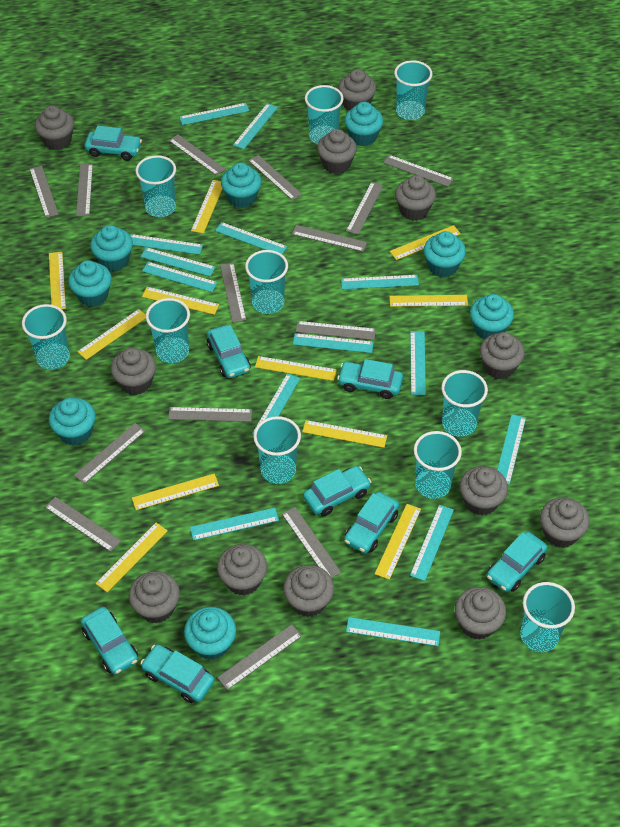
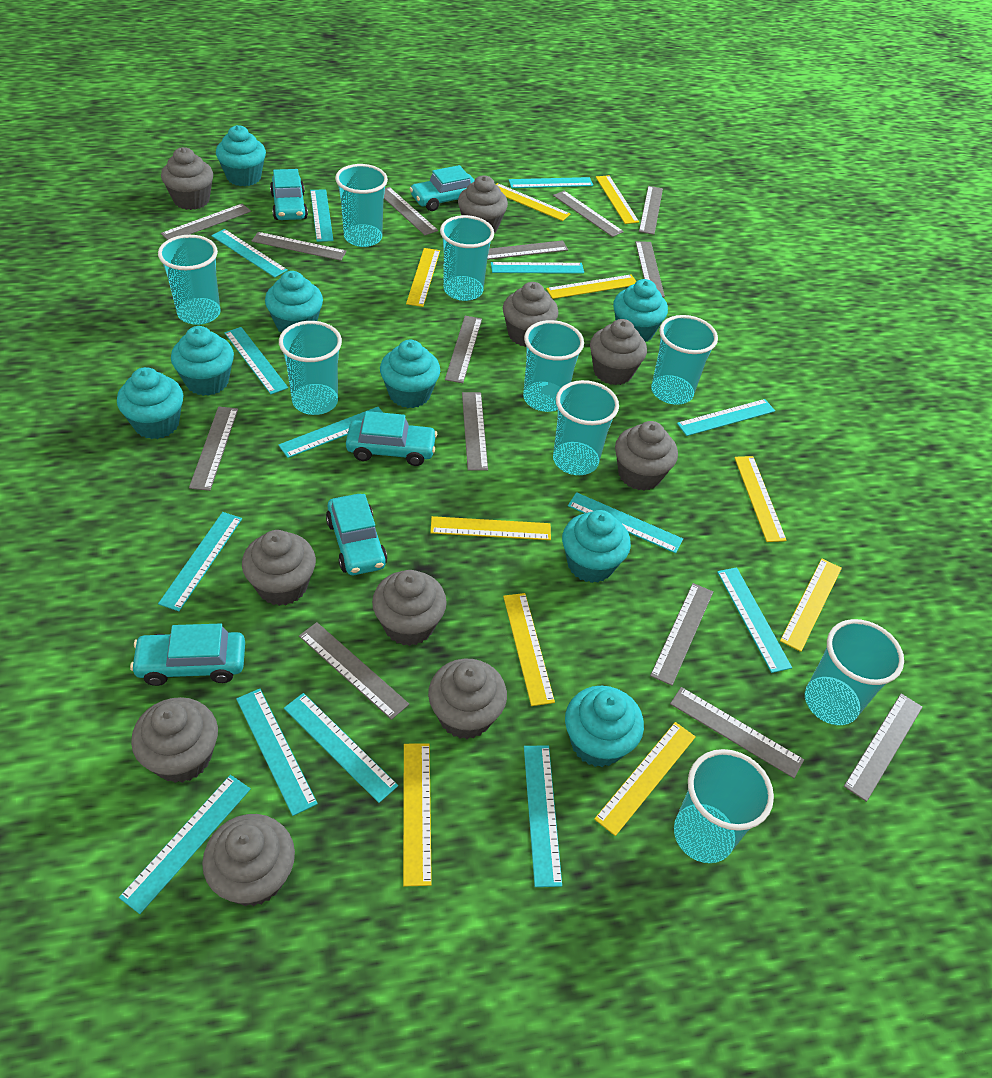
grey cupcake: 12 -> 10
turquoise car: 8 -> 5
turquoise cup: 10 -> 9
yellow ruler: 11 -> 10

